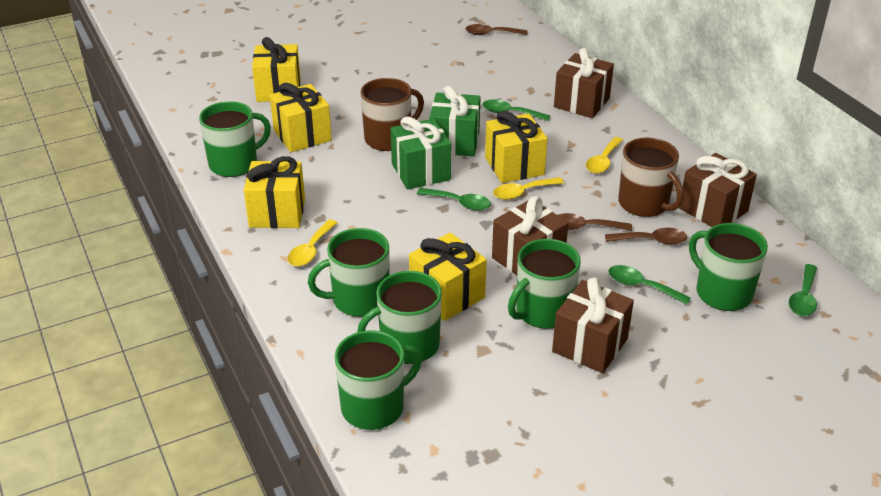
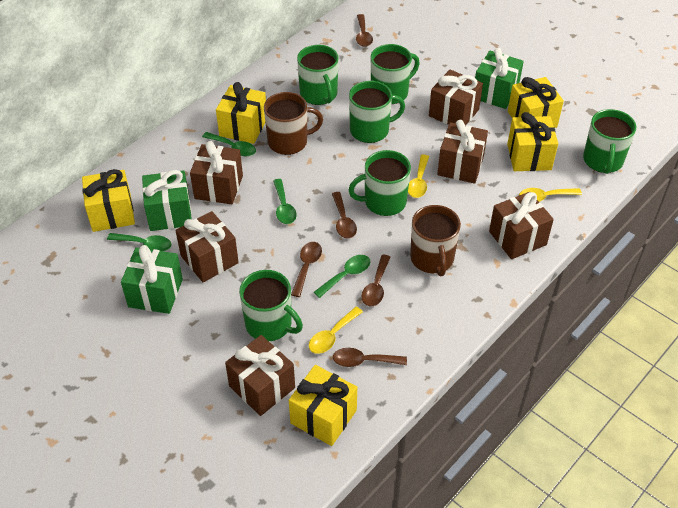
brown gift: 4 -> 6
brown spoon: 3 -> 5
green gift: 2 -> 3

